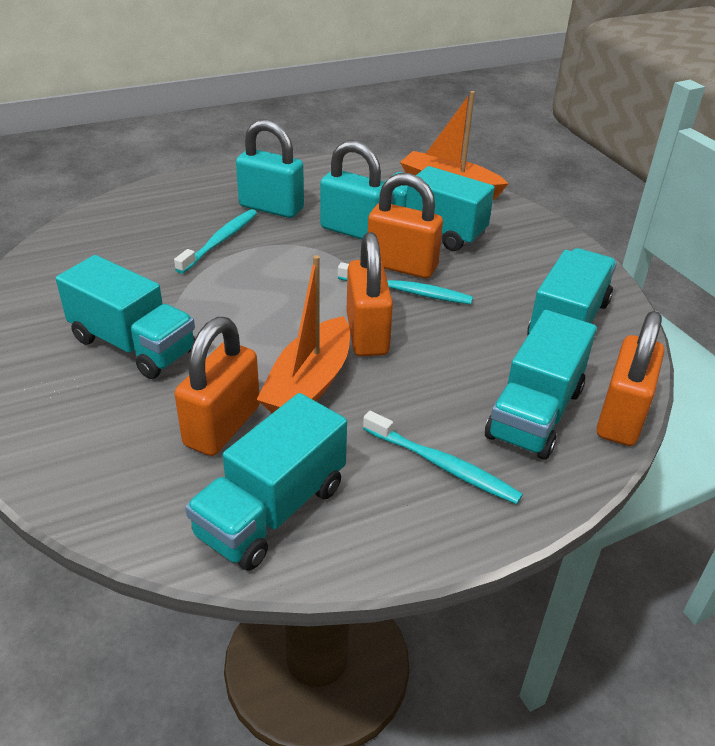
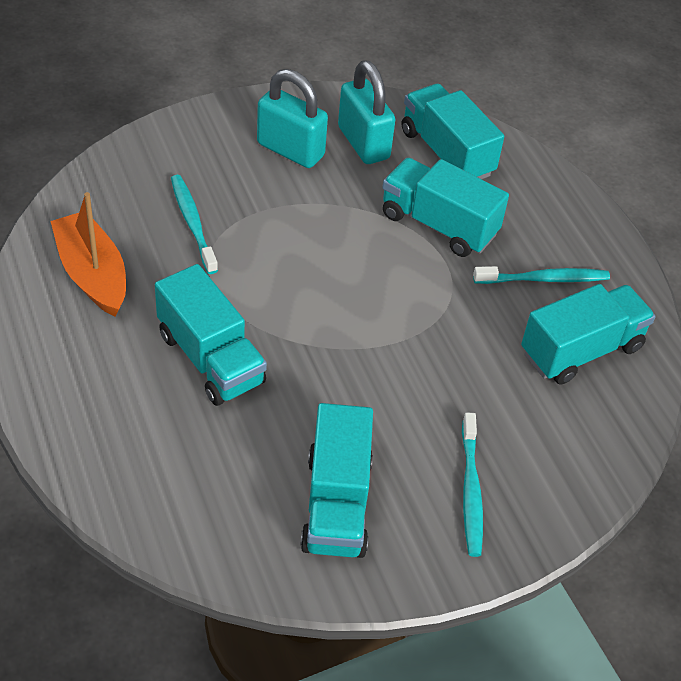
orange boat: 2 -> 1
orange padlock: 4 -> 0

